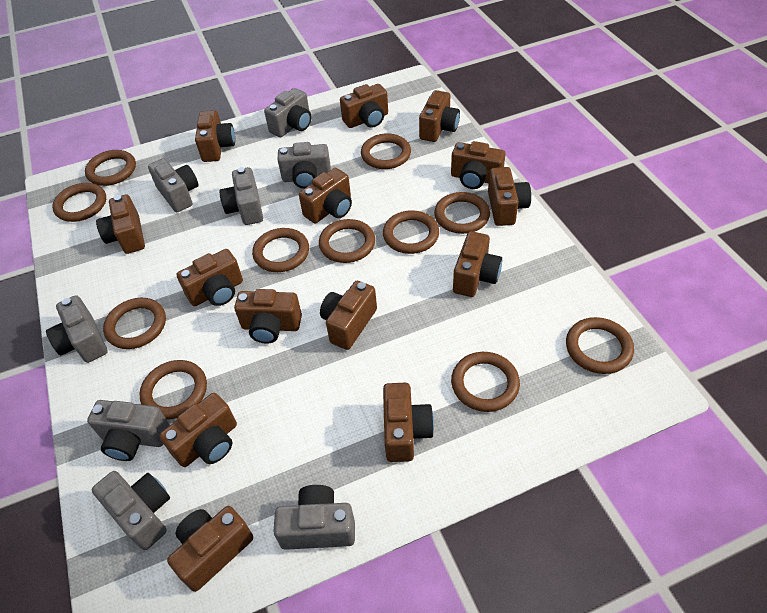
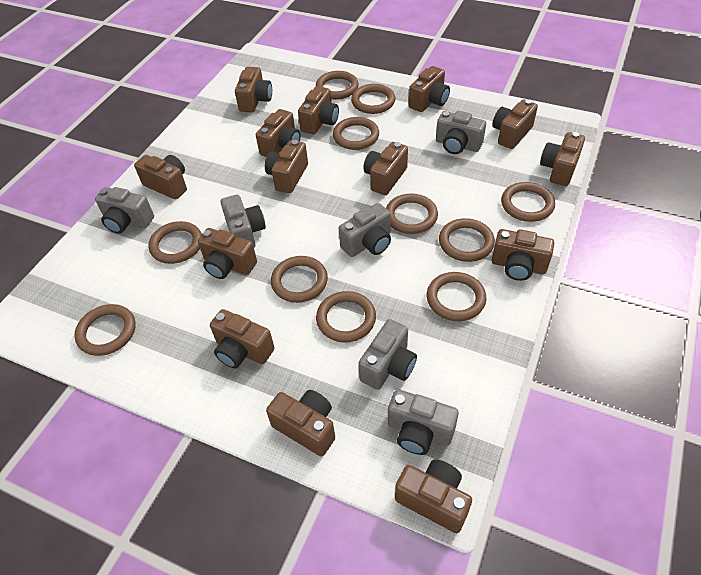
grey camera: 8 -> 6

